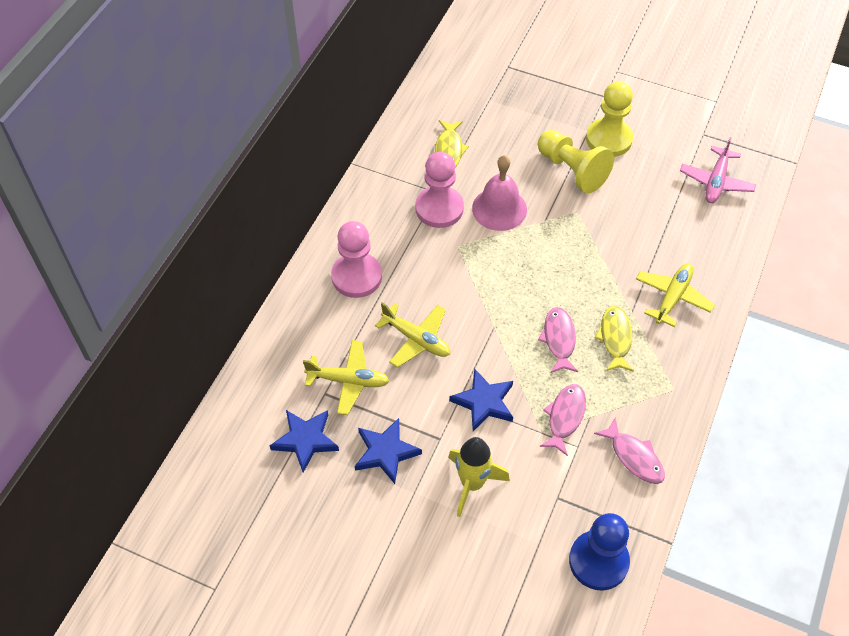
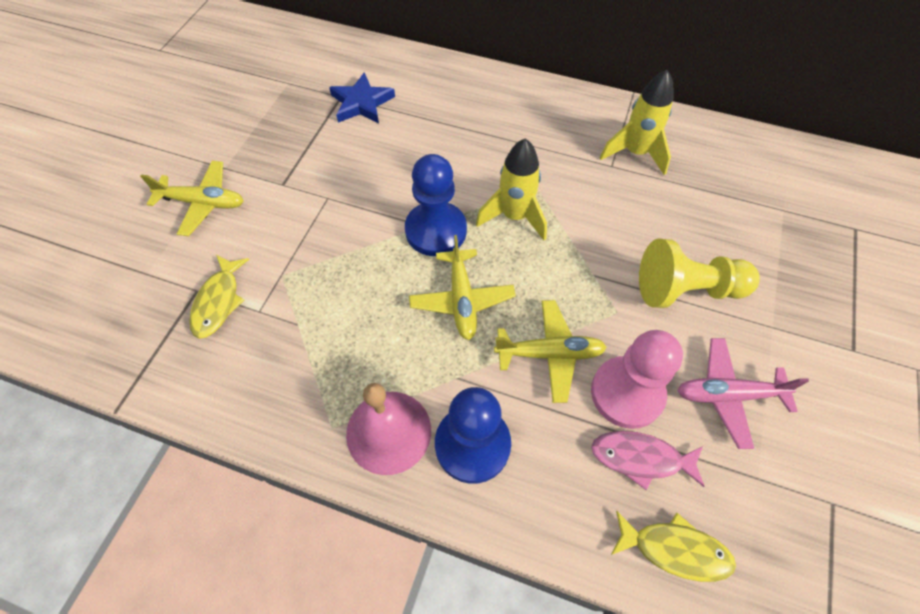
blue pawn: 1 -> 2
blue star: 3 -> 1
pink fish: 3 -> 1
pink pawn: 2 -> 1
yellow pawn: 2 -> 1
yellow rocket: 1 -> 2

